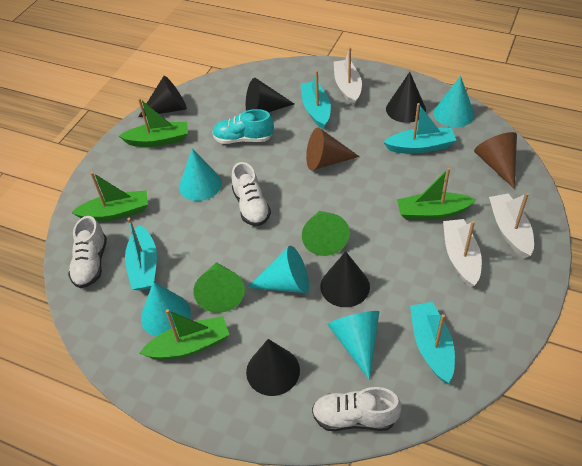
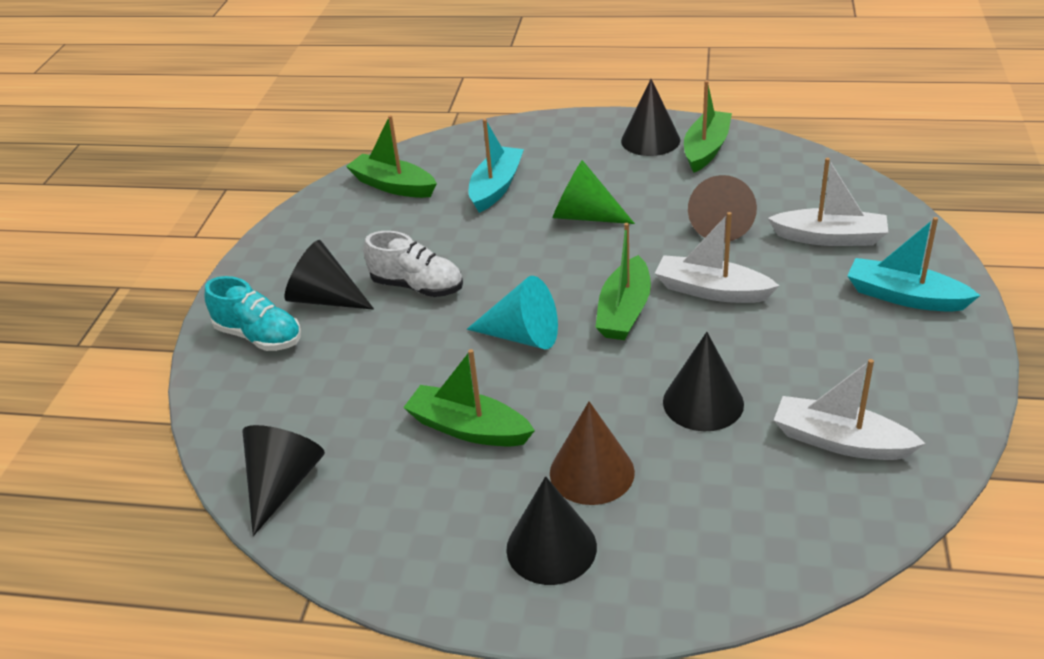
green cone: 2 -> 1
turquoise boat: 4 -> 2
turquoise cone: 5 -> 1
white shoe: 3 -> 1

